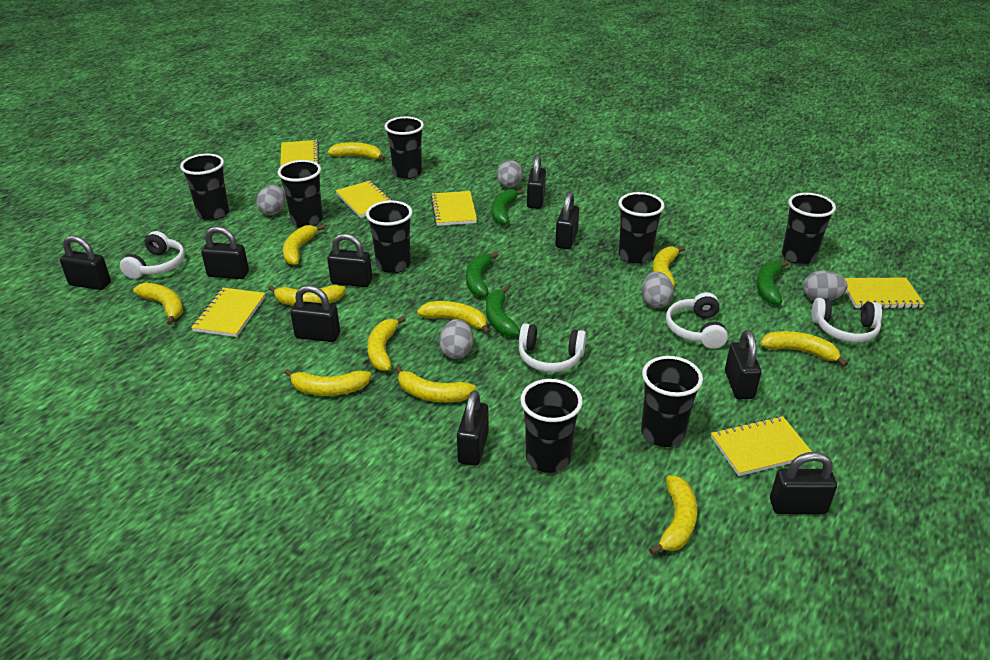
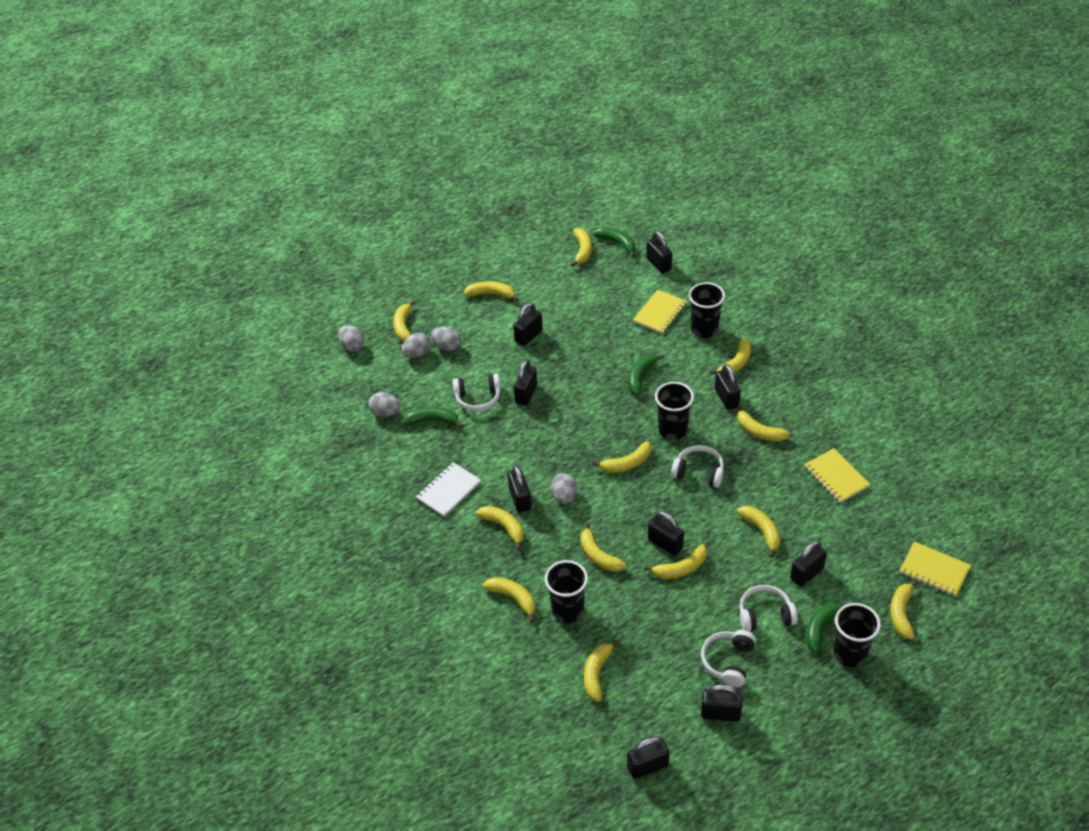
black cup: 8 -> 4
white notebook: 0 -> 1
yellow banana: 11 -> 13
yellow notebook: 6 -> 3

